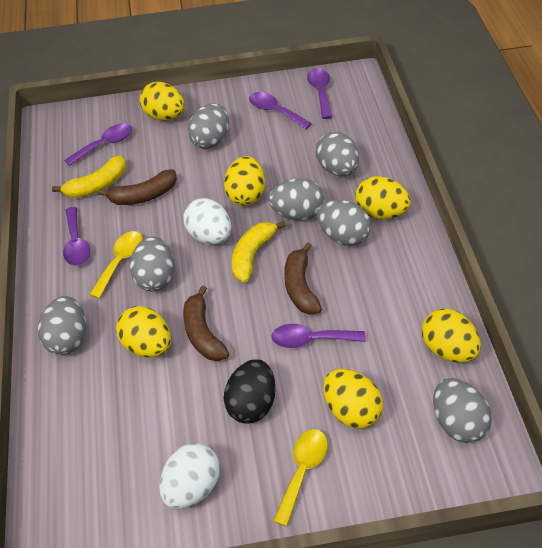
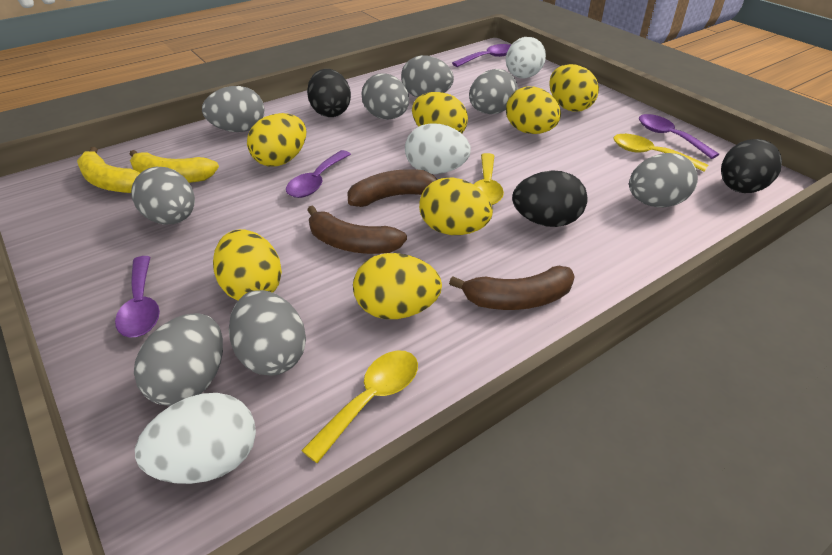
black egg: 1 -> 3
grey egg: 7 -> 8
purple spoon: 5 -> 4
white egg: 2 -> 3
yellow egg: 6 -> 7
yellow spoon: 2 -> 3

